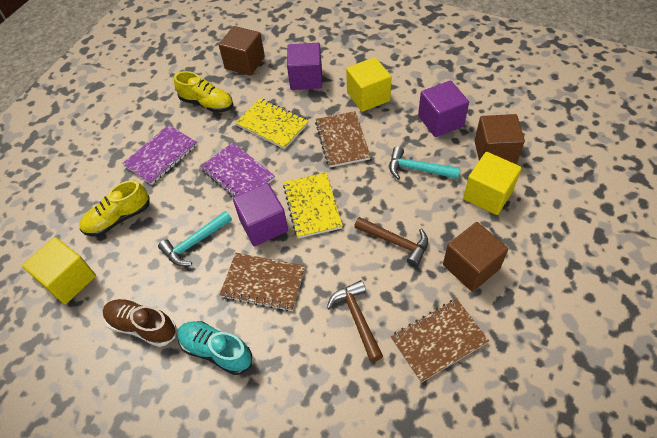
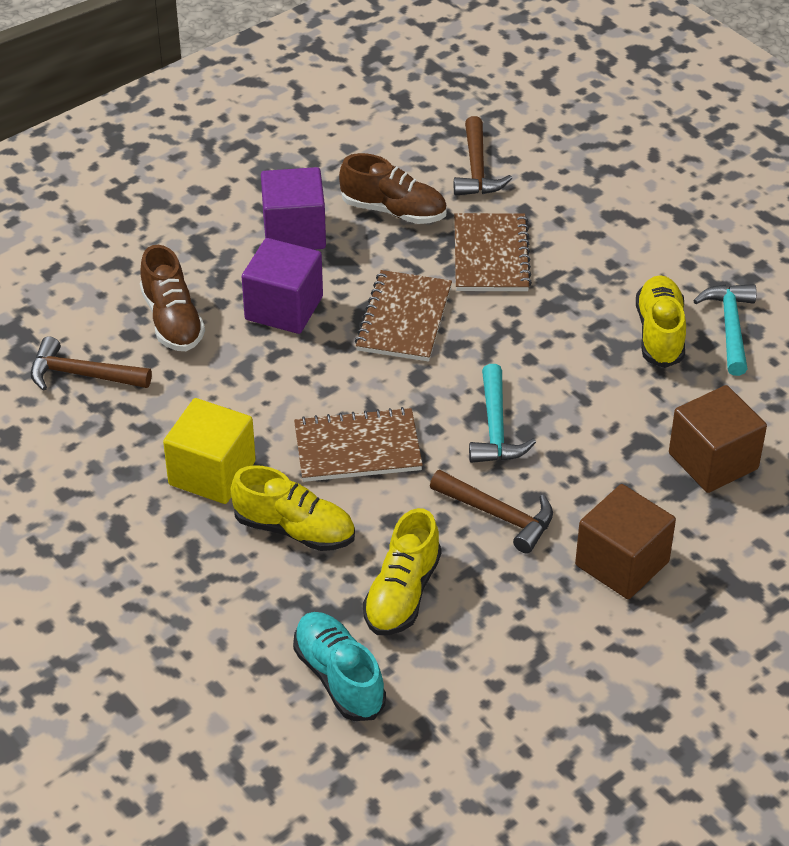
brown cube: 3 -> 2
brown hammer: 2 -> 3
brown shoe: 1 -> 2
purple cube: 3 -> 2
purple notebook: 2 -> 0
yellow cube: 3 -> 1
yellow notebook: 2 -> 0
yellow shoe: 2 -> 3

